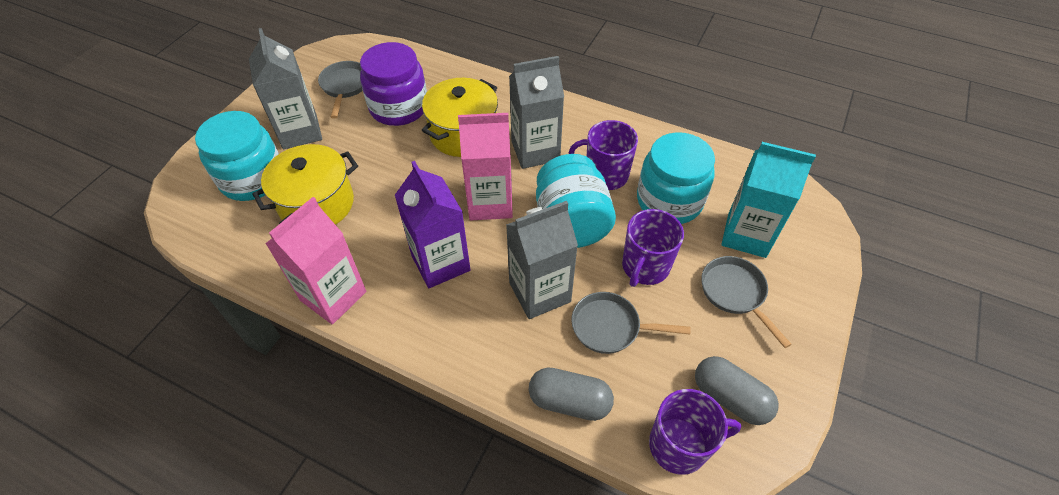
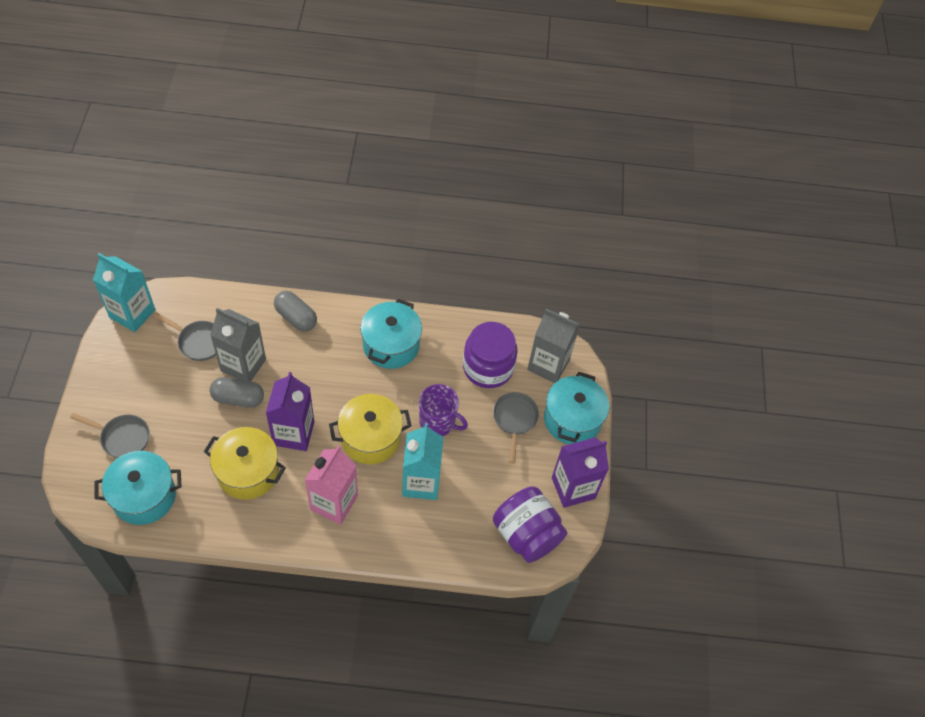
grey carton: 3 -> 2
pink carton: 2 -> 1
purple carton: 1 -> 2
purple jar: 1 -> 2
purple mug: 3 -> 1
turquoise carton: 1 -> 2
turquoise jar: 3 -> 0
turquoise pot: 0 -> 3

